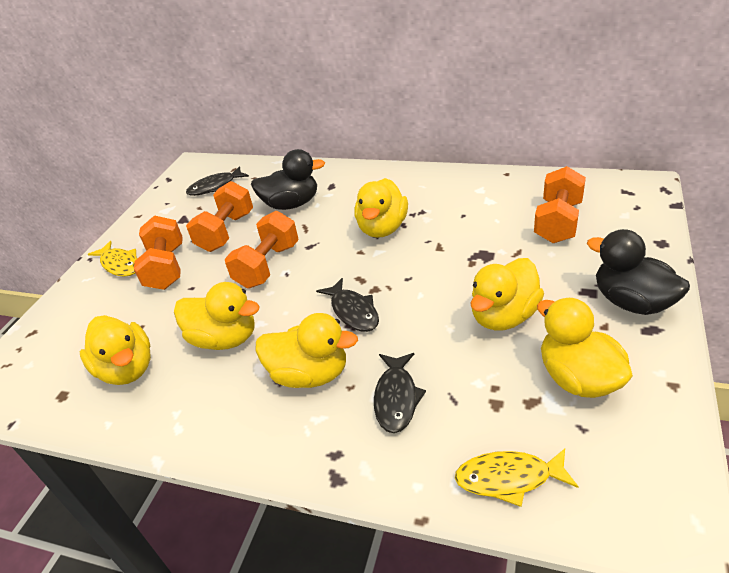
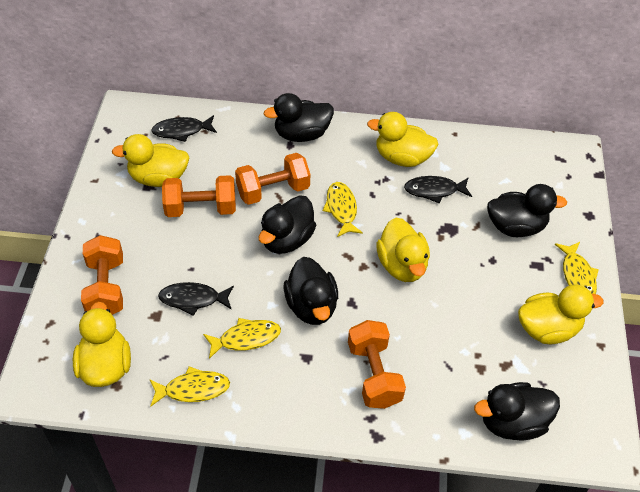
black duck: 2 -> 5
yellow duck: 6 -> 5
yellow fish: 2 -> 4

